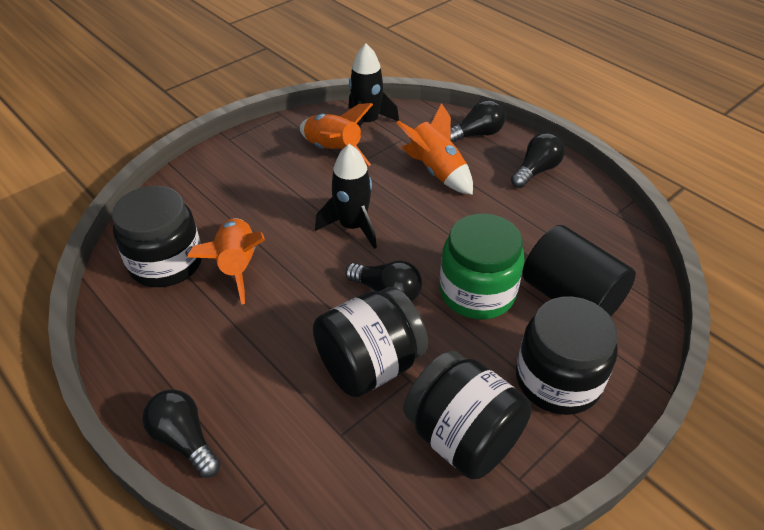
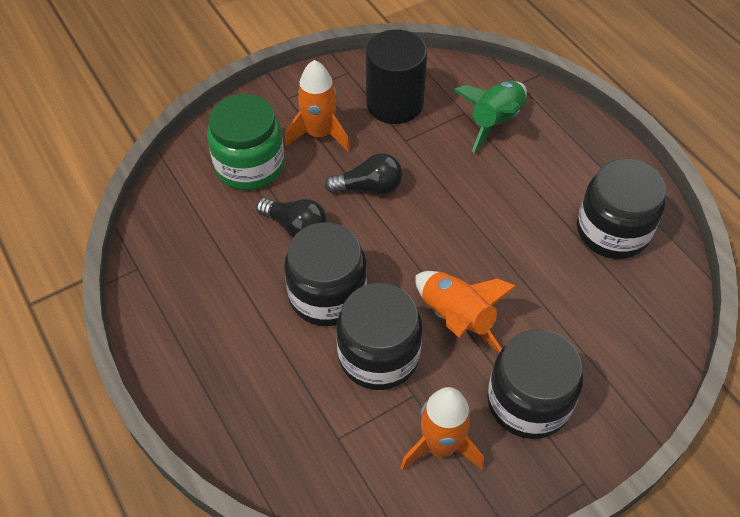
black light bulb: 4 -> 2
black rocket: 2 -> 0
green rocket: 0 -> 1

